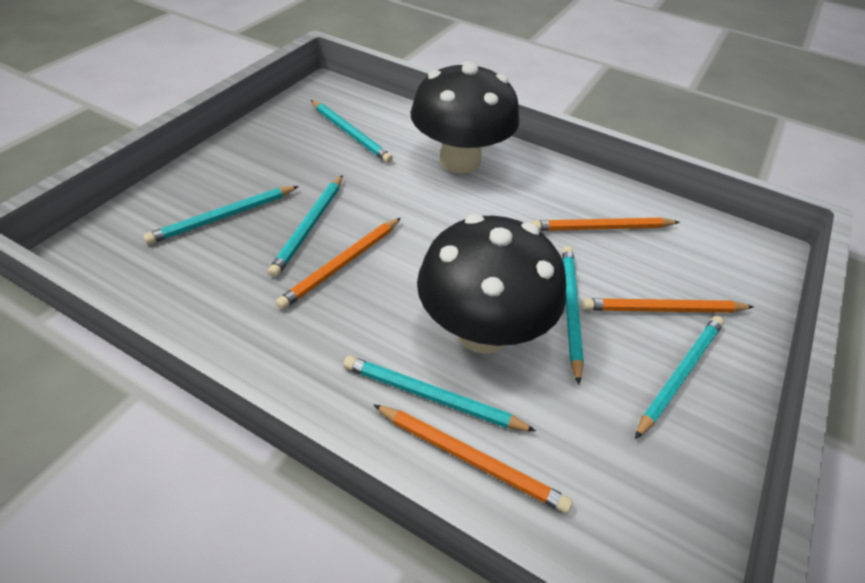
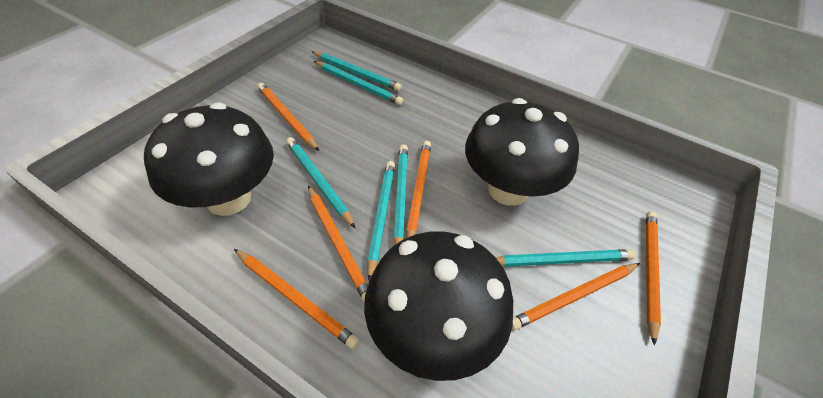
black mushroom: 2 -> 3
orange pencil: 4 -> 6

